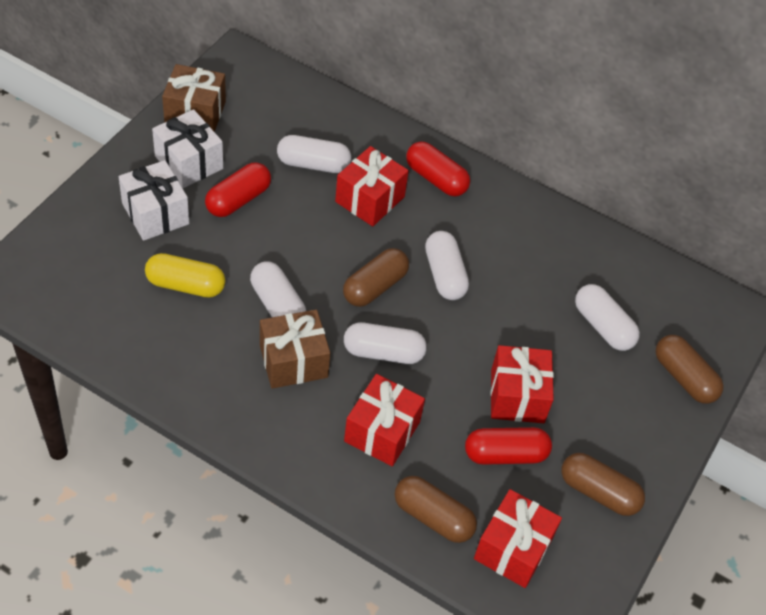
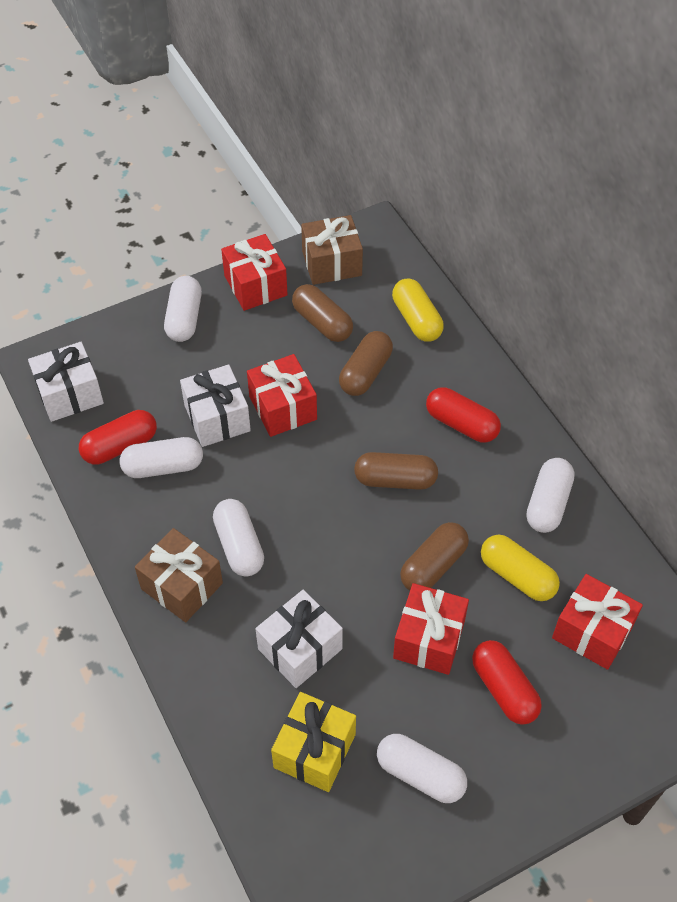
white gift: 2 -> 3
yellow capsule: 1 -> 2
yellow gift: 0 -> 1

